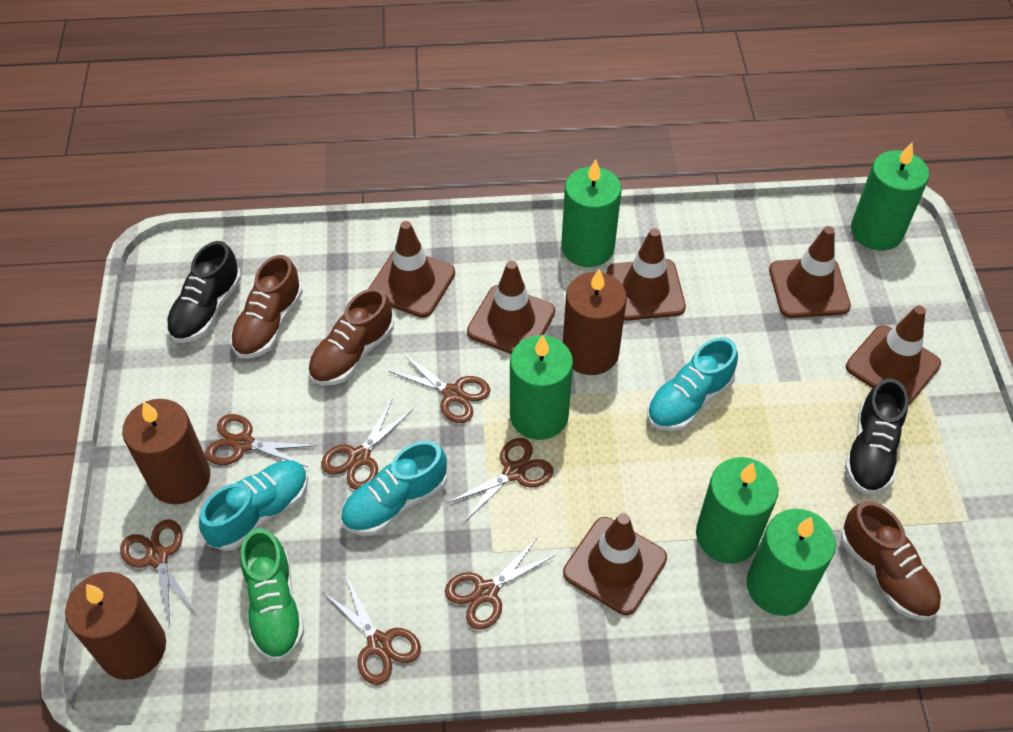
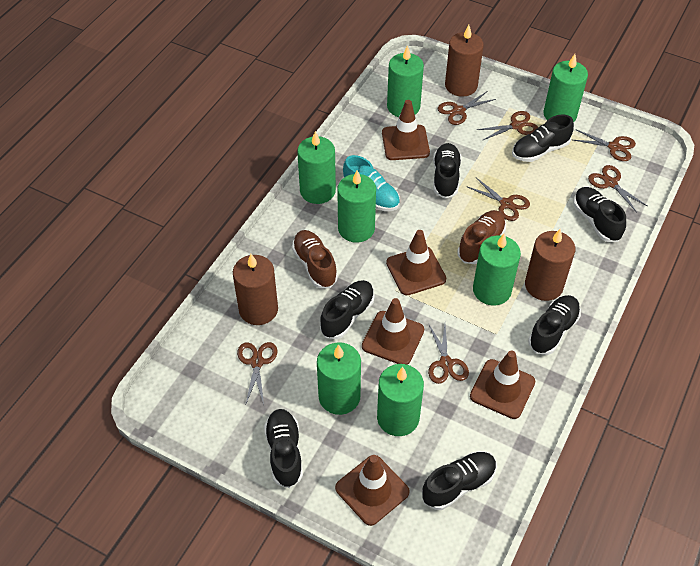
black shoe: 2 -> 7
brown shoe: 3 -> 2
brown traffic cone: 6 -> 5
green candle: 5 -> 7
green shoe: 1 -> 0
turquoise shoe: 3 -> 1

